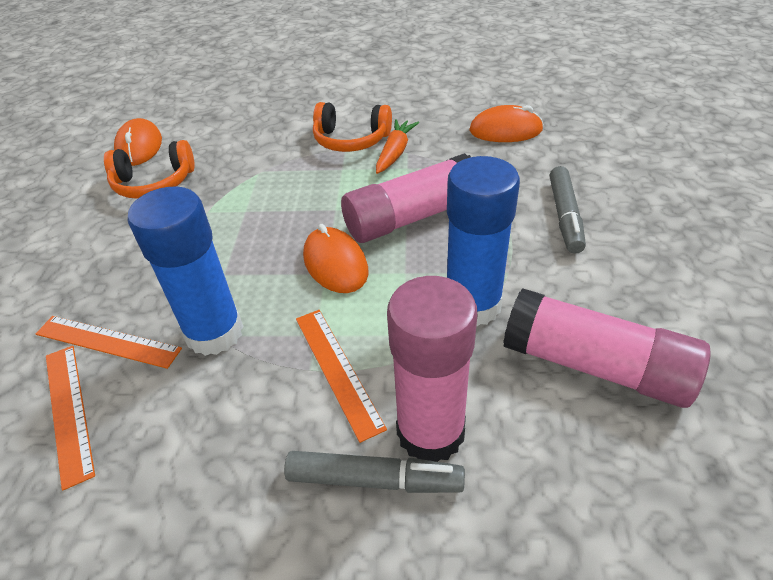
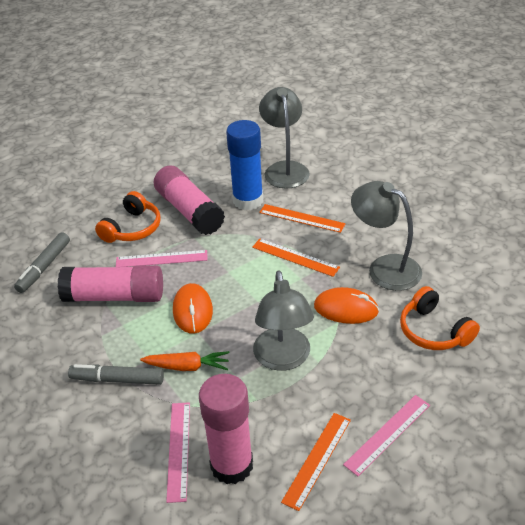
blue glue stick: 2 -> 1
grey lamp: 0 -> 3
orange mouse: 3 -> 2
pink ruler: 0 -> 3

